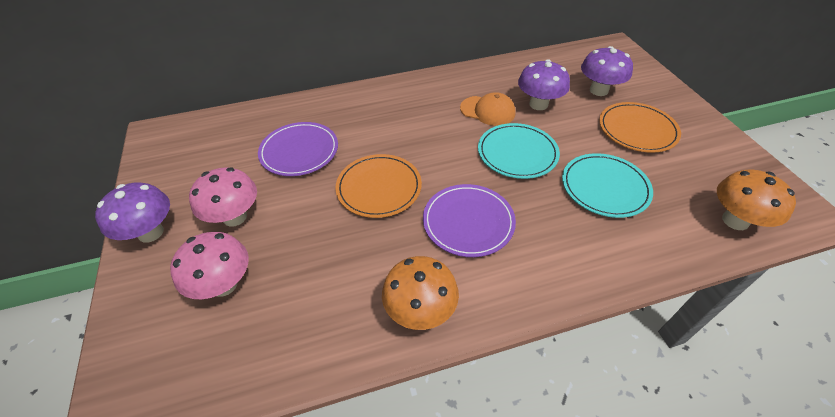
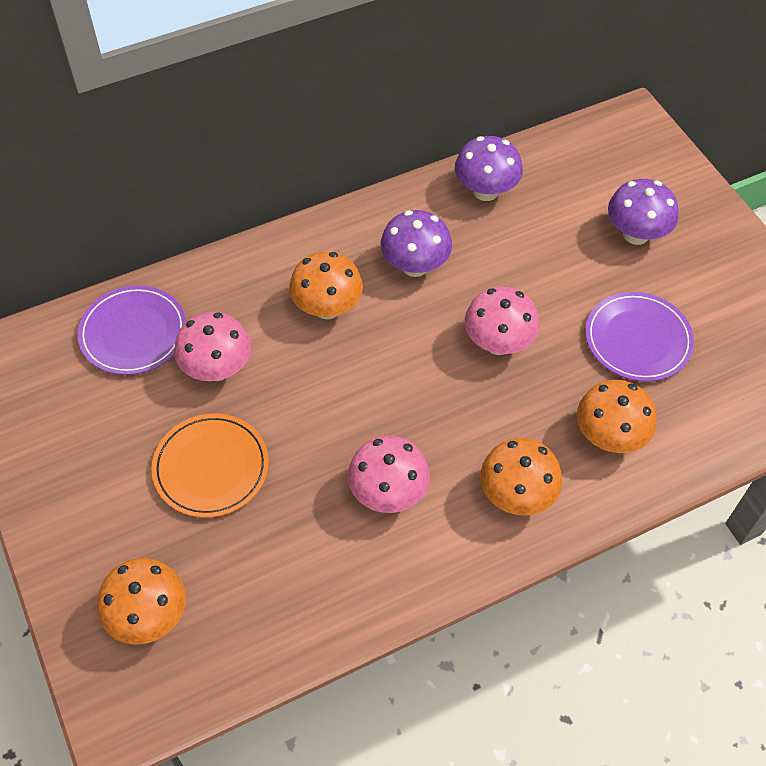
orange cap: 1 -> 0
orange mushroom: 2 -> 4
orange plate: 2 -> 1
pink mushroom: 2 -> 3
turquoise plate: 2 -> 0

